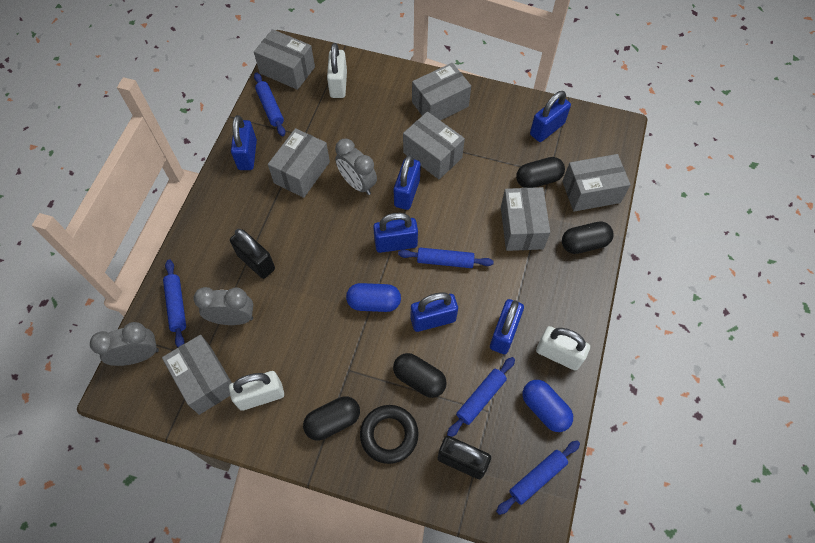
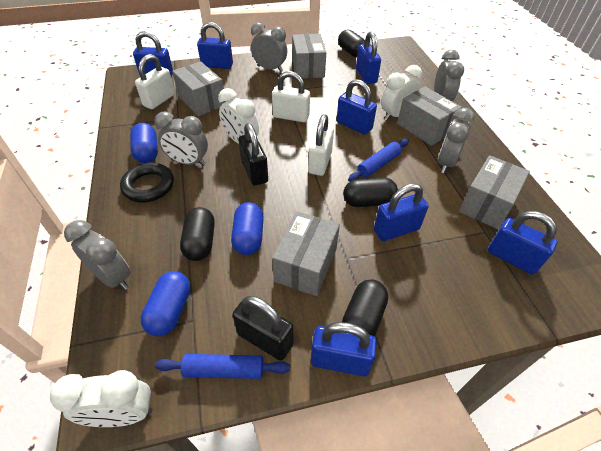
blue capsule: 2 -> 3
blue padlock: 6 -> 7
blue rolling pin: 5 -> 2
grey box: 7 -> 5
grey clock: 3 -> 5
white clock: 0 -> 3

